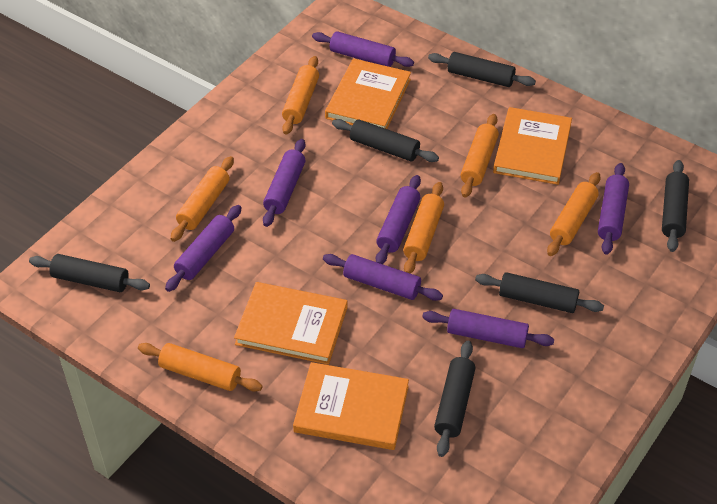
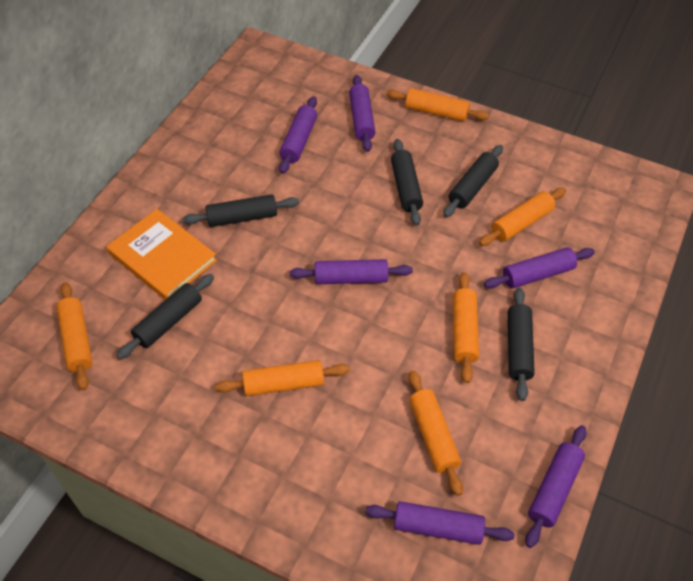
black rolling pin: 6 -> 5
orange book: 4 -> 1
purple rolling pin: 7 -> 6

